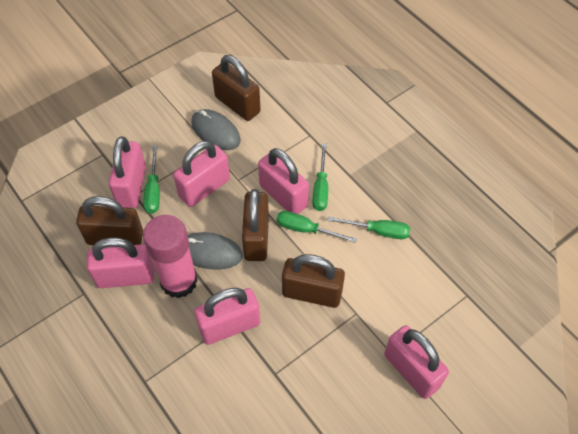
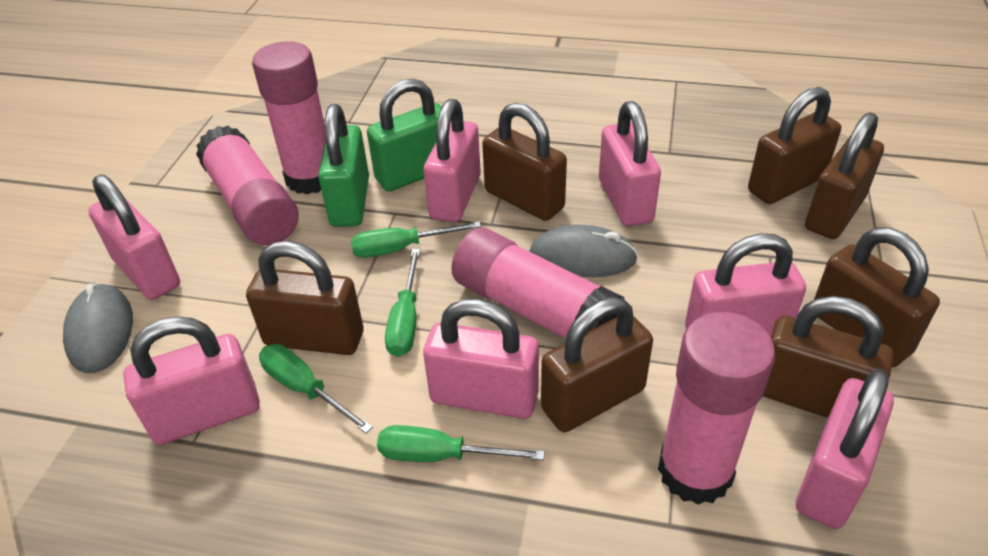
brown padlock: 4 -> 7
green padlock: 0 -> 2
pink glue stick: 1 -> 4
pink padlock: 6 -> 7

